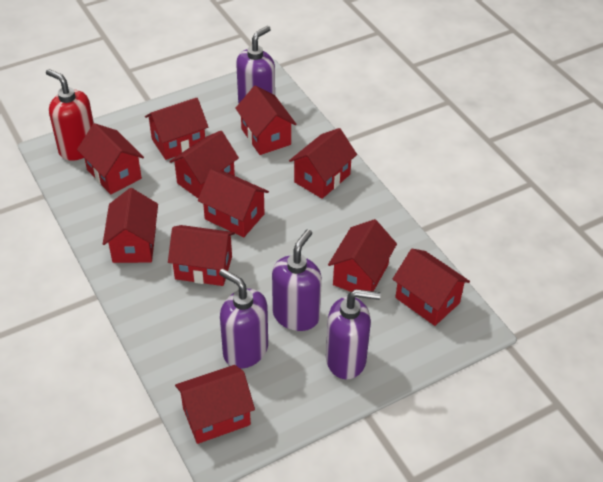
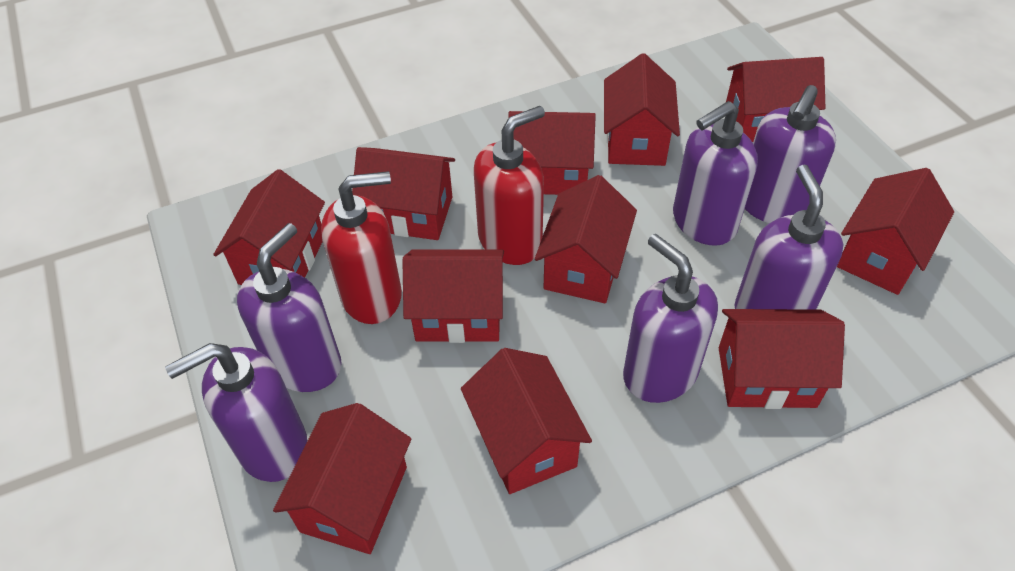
purple soap dispenser: 4 -> 6
red soap dispenser: 1 -> 2

